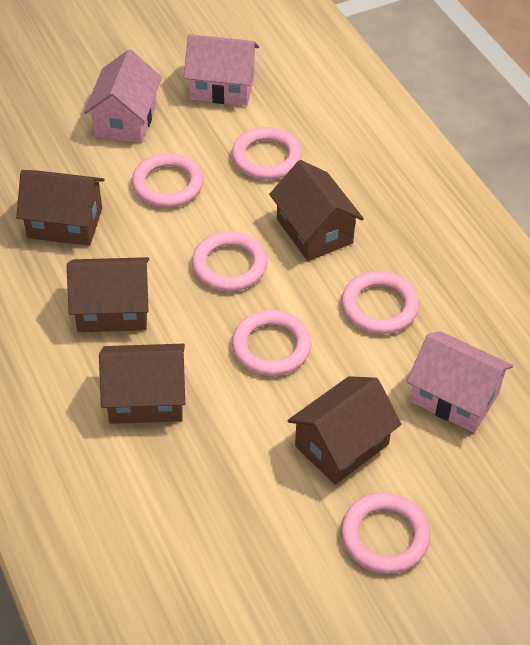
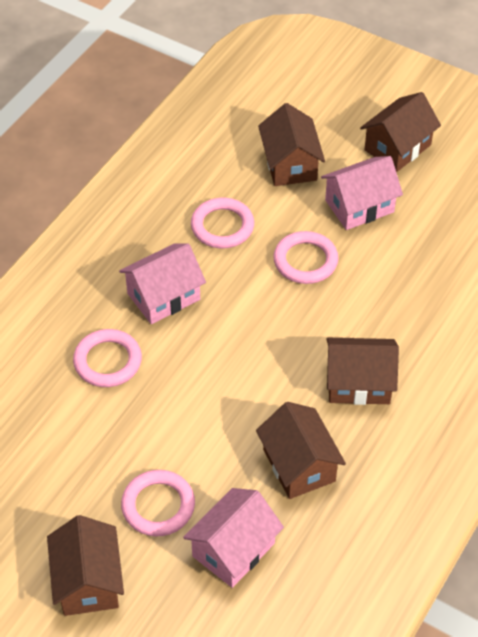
pink ring: 6 -> 4

